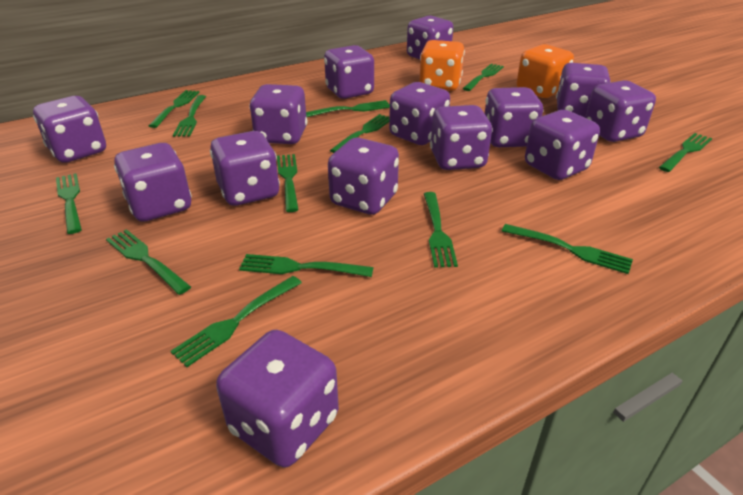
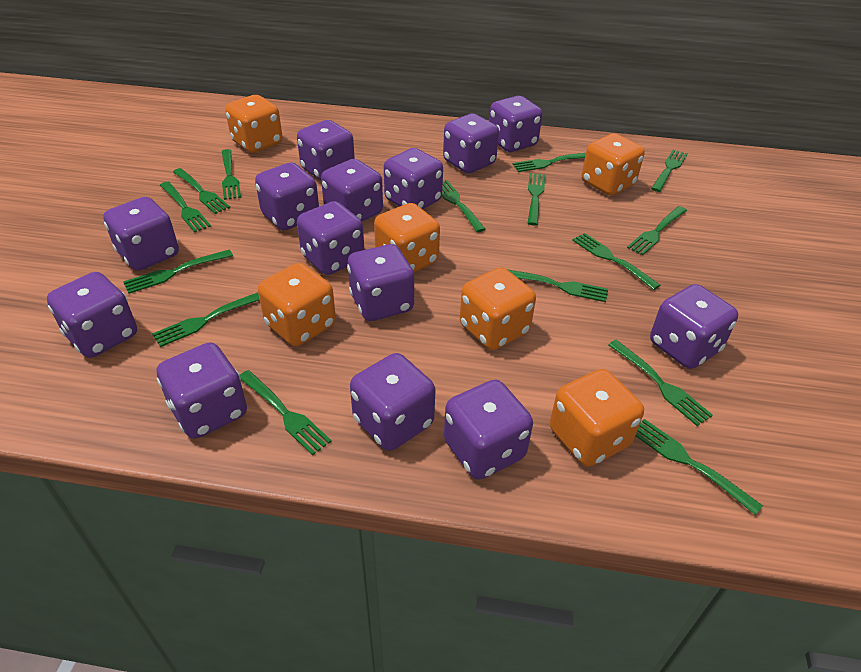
green fork: 13 -> 15
orange dice: 2 -> 6

